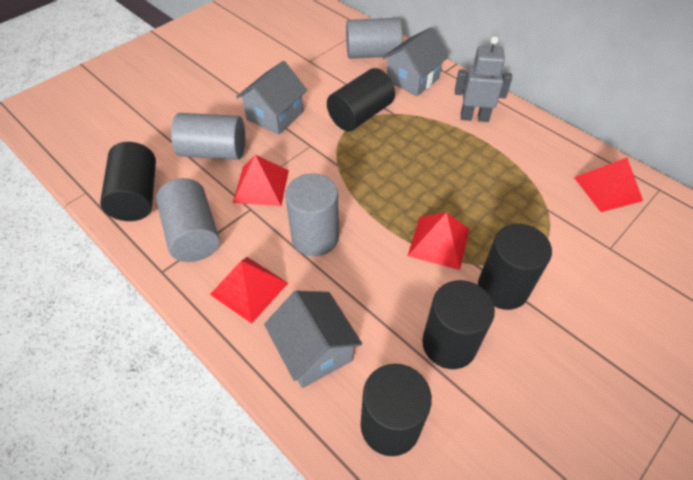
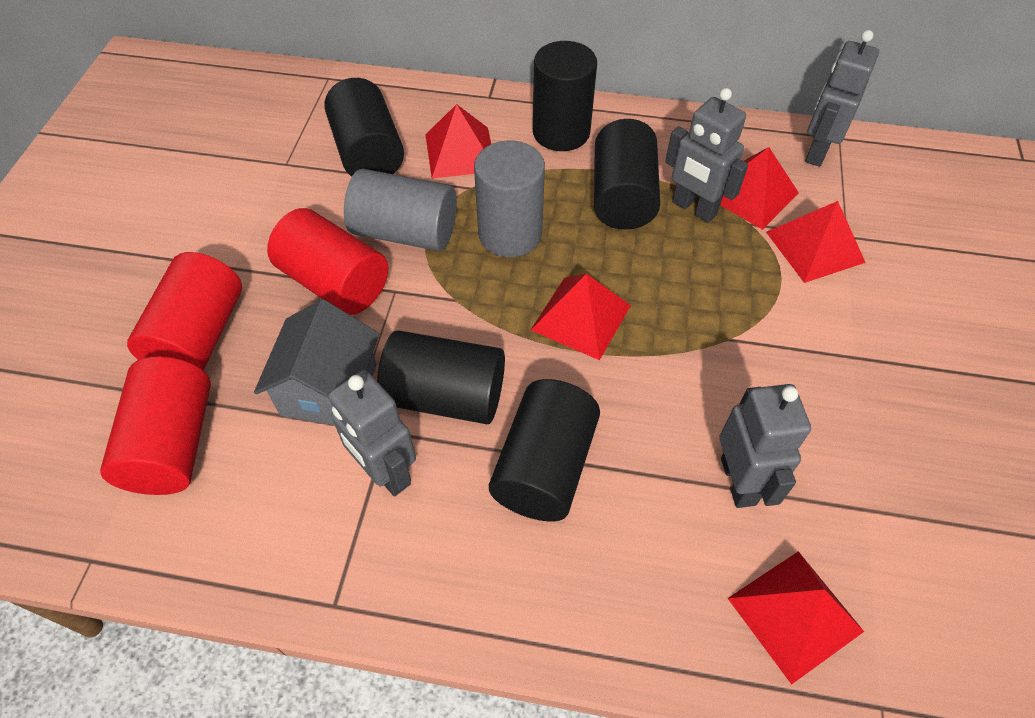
grey cylinder: 4 -> 2
grey house: 3 -> 1
grey robot: 1 -> 4
red cylinder: 0 -> 3
red pyramid: 4 -> 5

